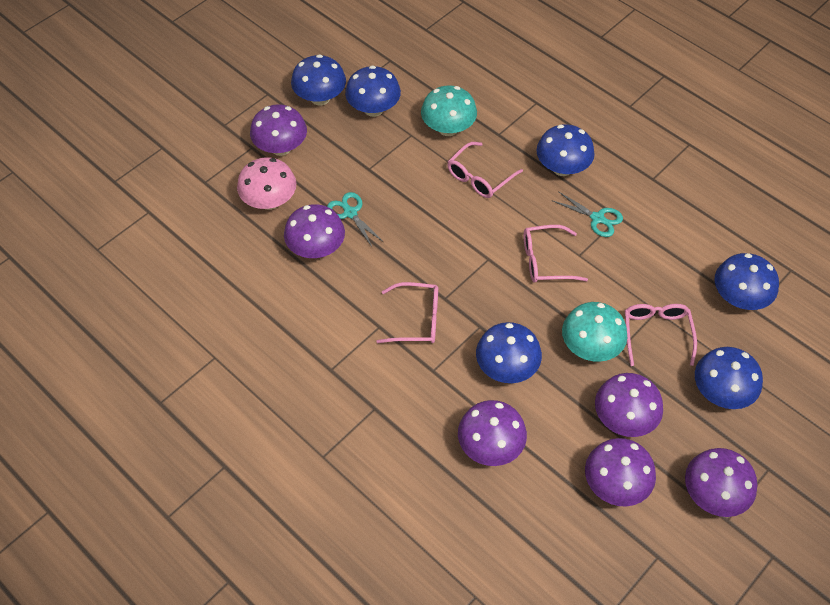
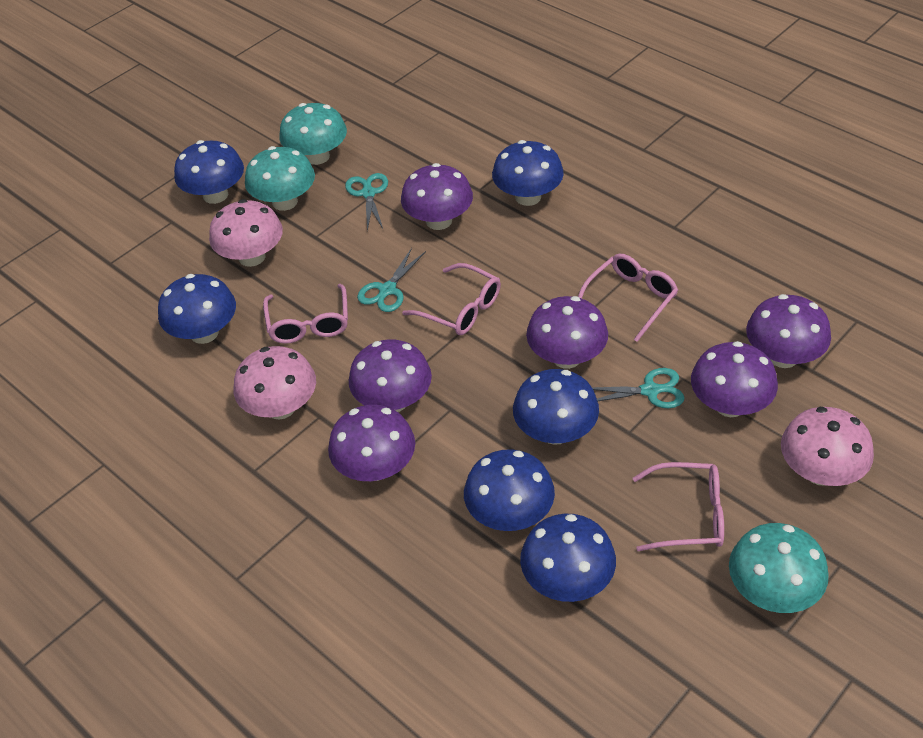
pink mushroom: 1 -> 3
turquoise mushroom: 2 -> 3
turquoise scissors: 2 -> 3

